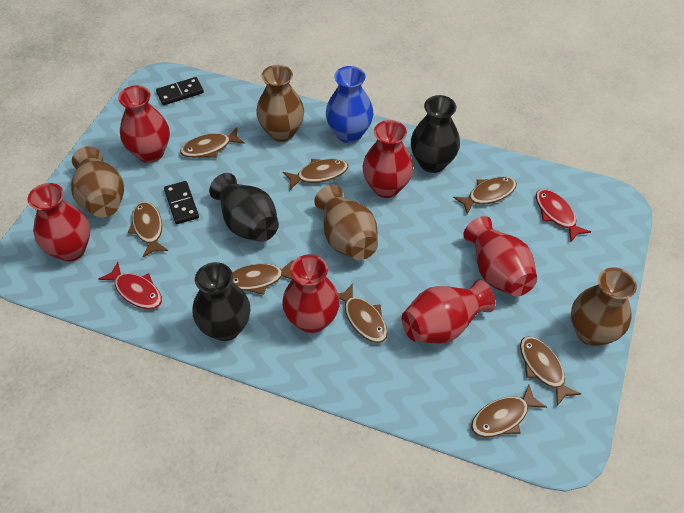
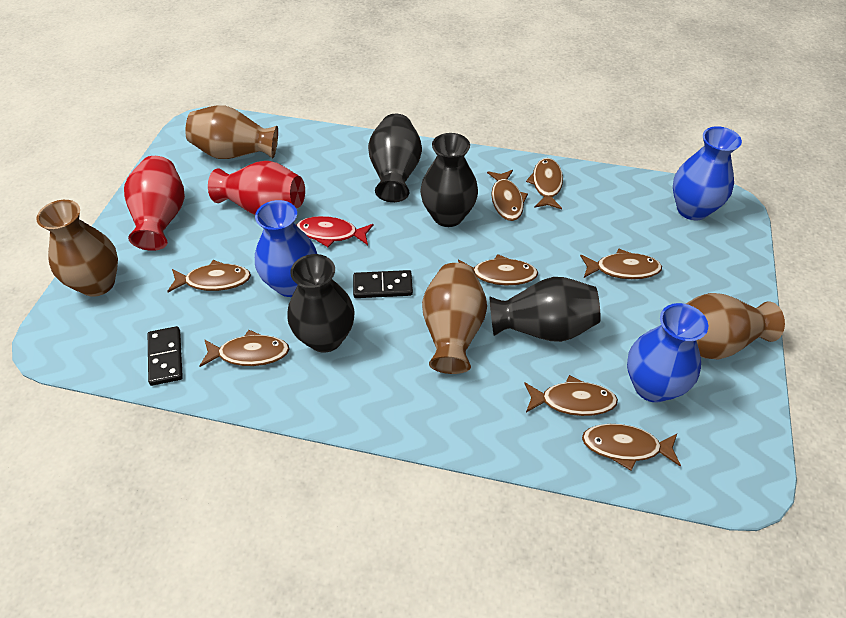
black vase: 3 -> 4
blue vase: 1 -> 3
red fish: 2 -> 1
red vase: 6 -> 2

